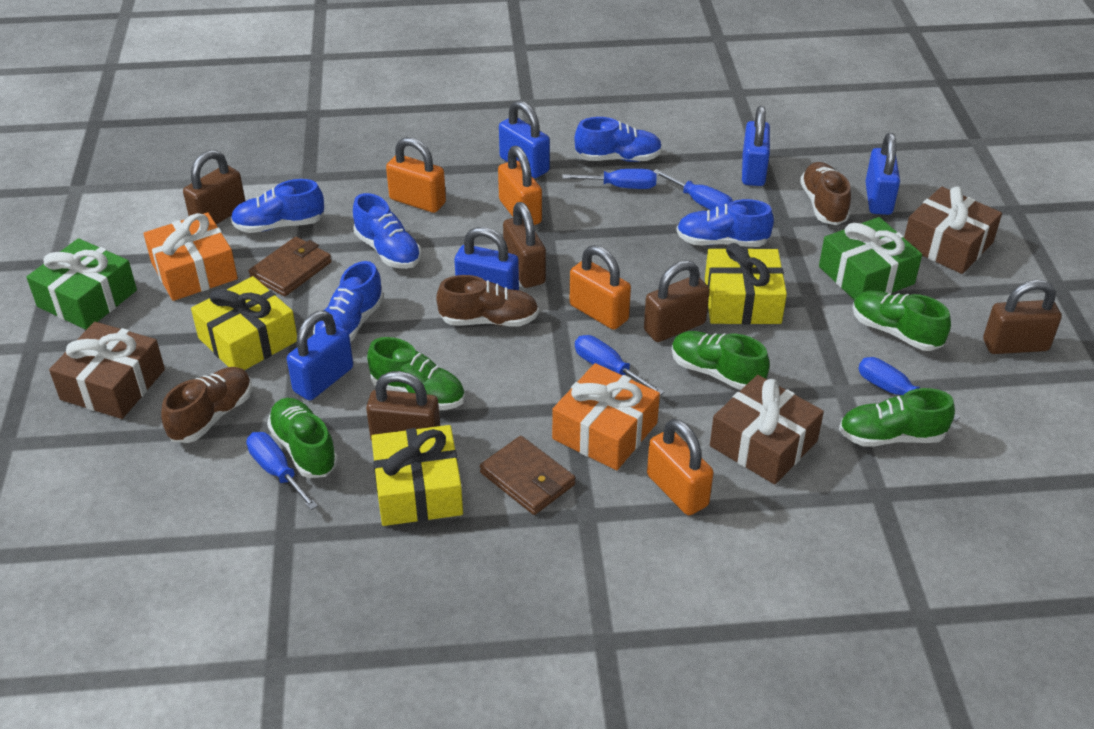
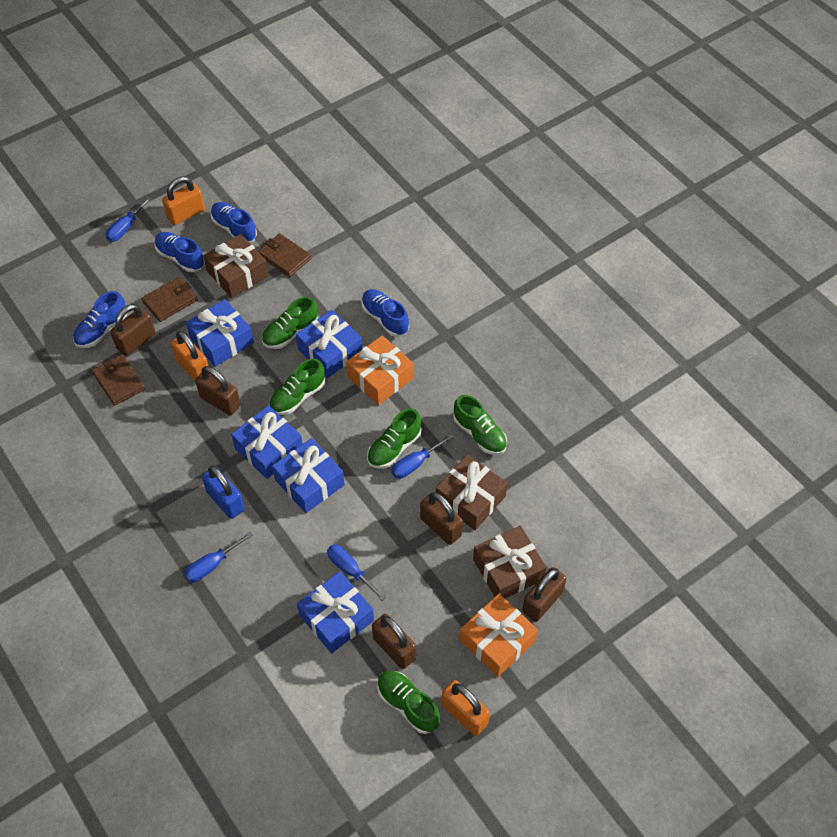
blue gift: 0 -> 5
blue padlock: 5 -> 1
blue screwdriver: 5 -> 4
blue shoe: 5 -> 4
brown shoe: 3 -> 0
brown wallet: 2 -> 3
green gift: 2 -> 0
orange padlock: 4 -> 3
yellow gift: 3 -> 0

